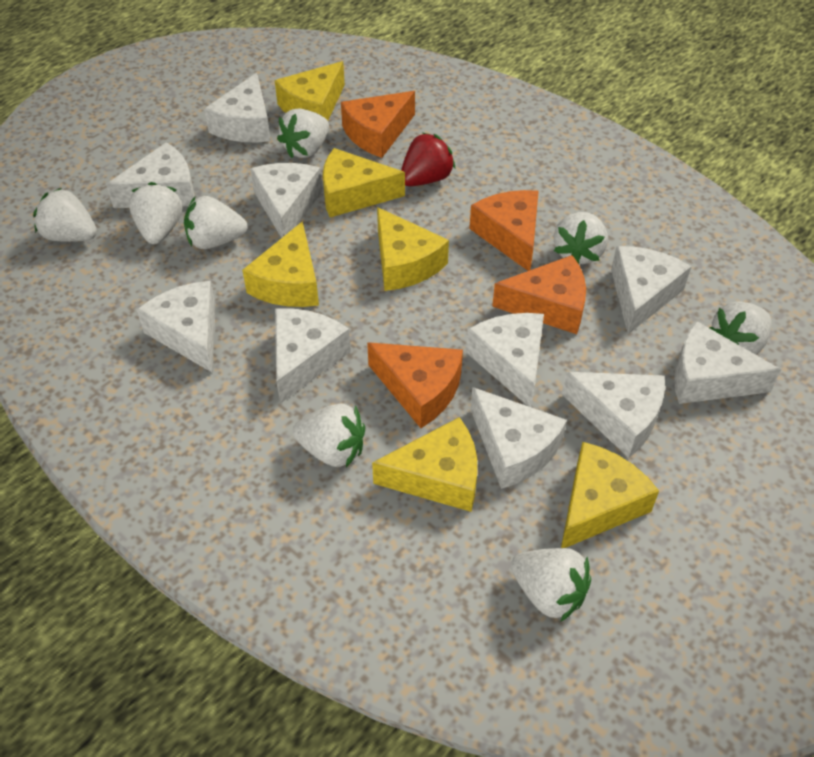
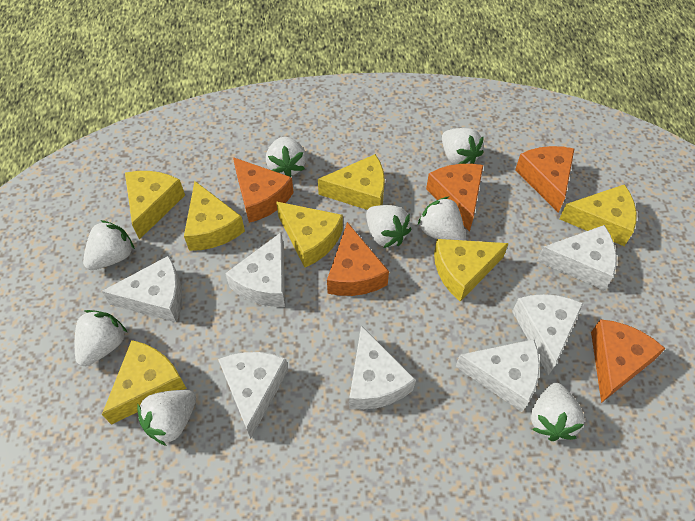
orange cheese: 4 -> 5
red strawberry: 1 -> 0
white cheese: 10 -> 7
yellow cheese: 6 -> 7

